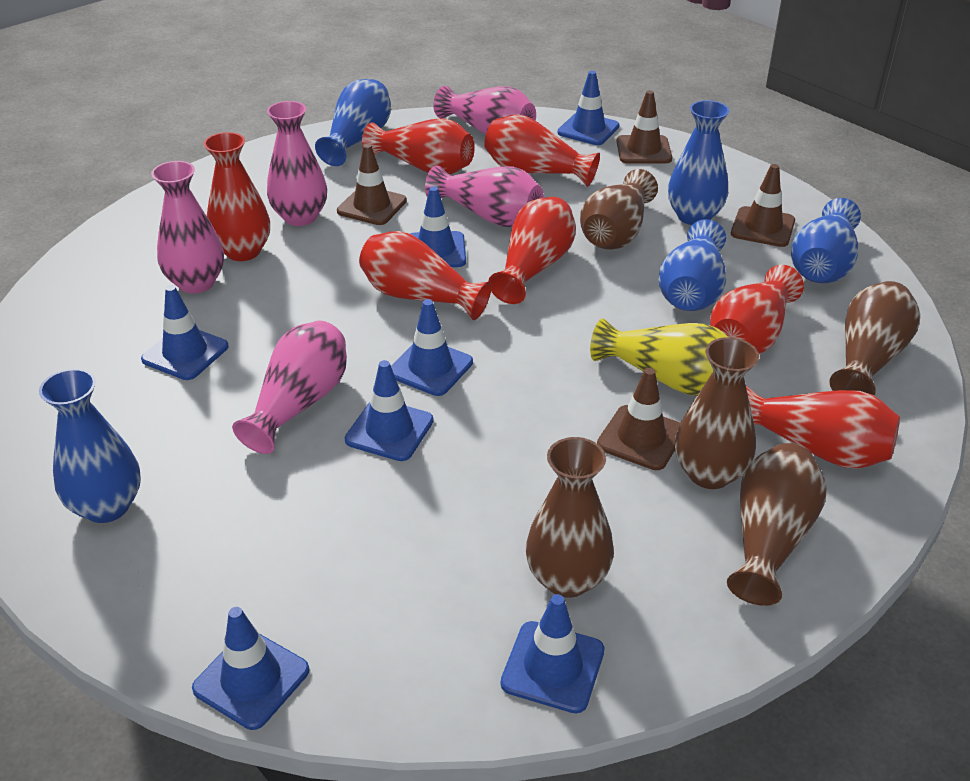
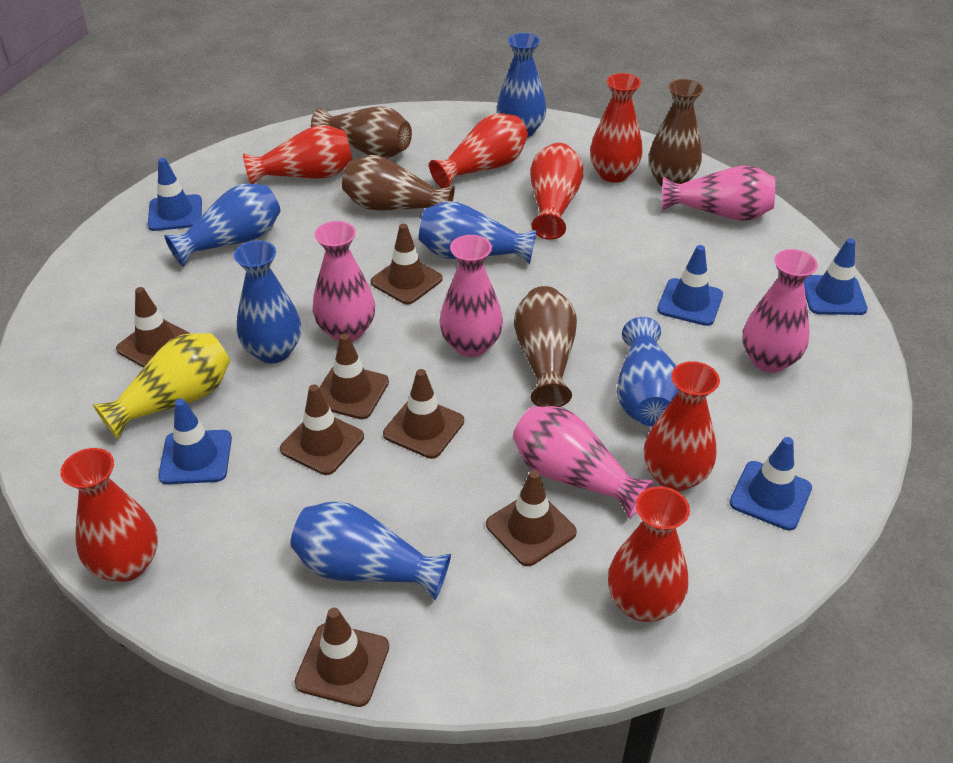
blue traffic cone: 7 -> 5
blue vase: 5 -> 6
brown traffic cone: 4 -> 7
brown vase: 5 -> 4

